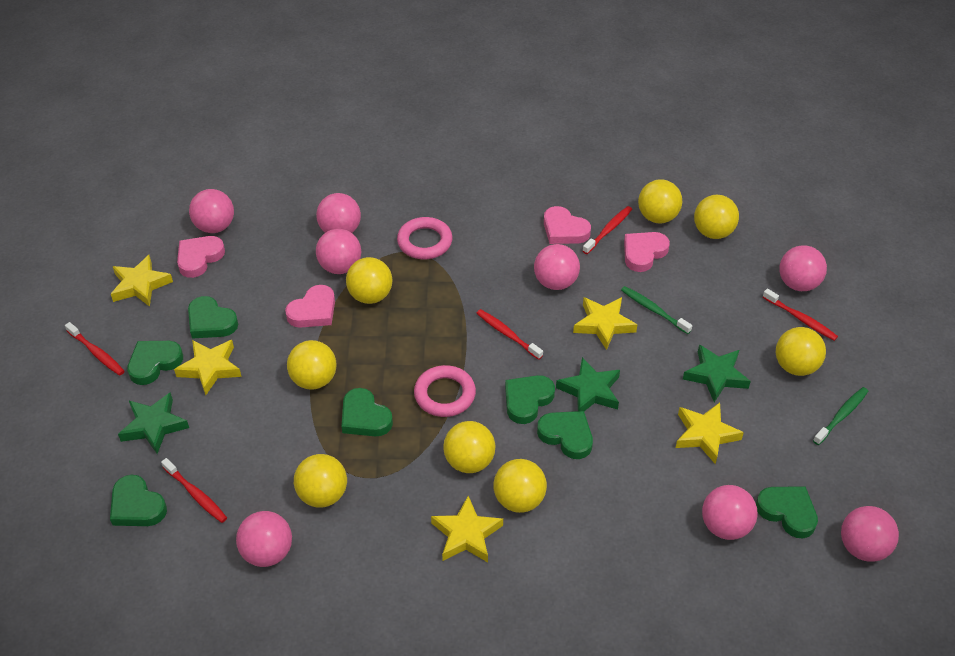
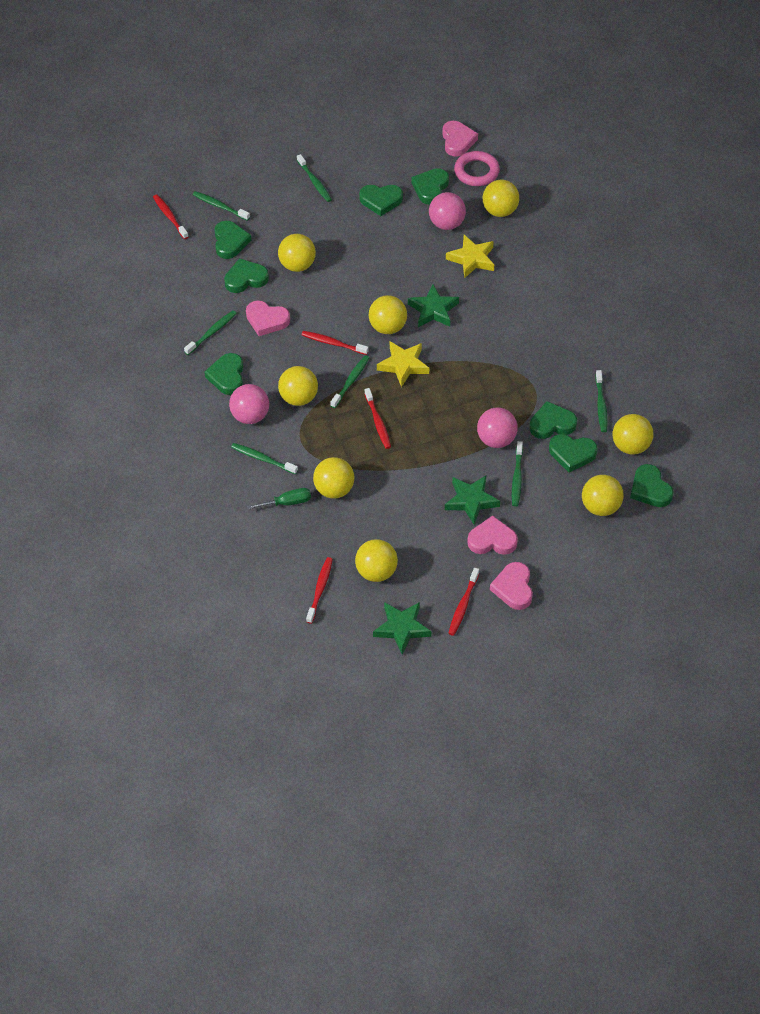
green heart: 7 -> 8
green screwdriver: 0 -> 1
green toothbrush: 2 -> 7
pink ball: 8 -> 3
pink ring: 2 -> 1
yellow star: 5 -> 2

